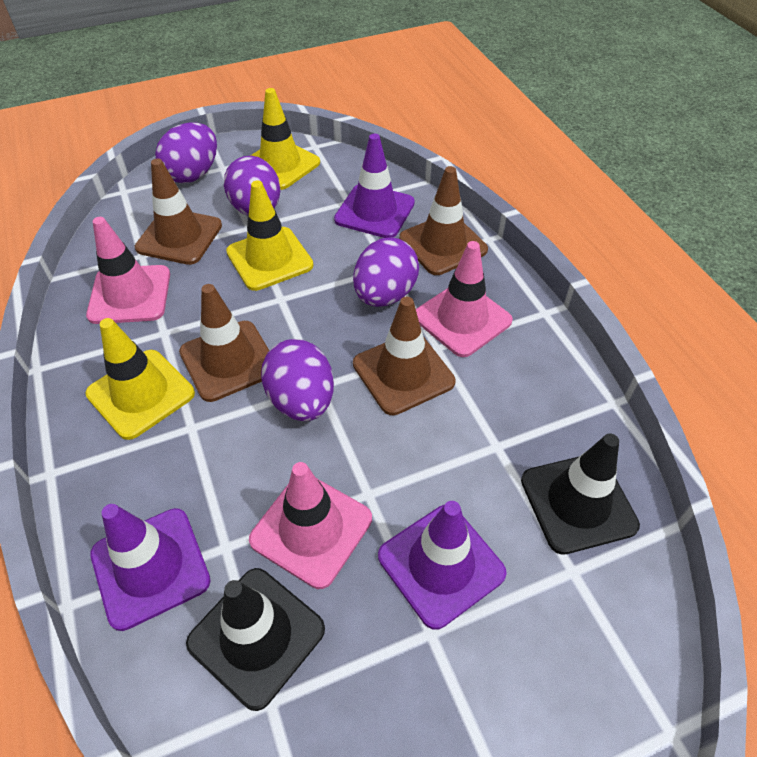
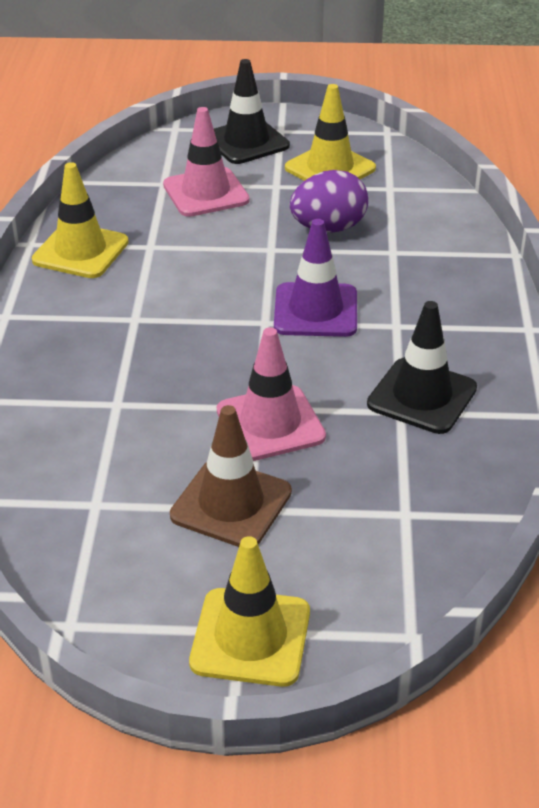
brown traffic cone: 4 -> 1
pink traffic cone: 3 -> 2
purple egg: 4 -> 1
purple traffic cone: 3 -> 1

